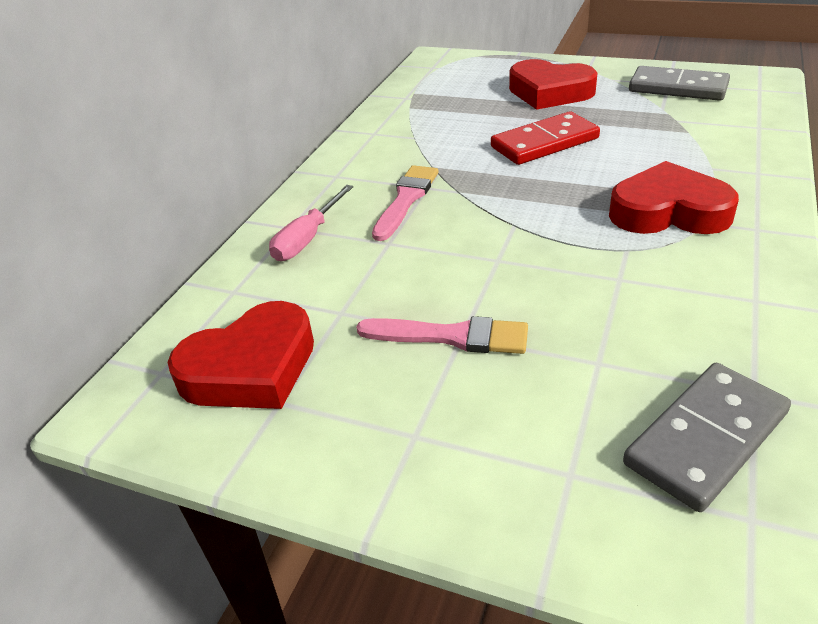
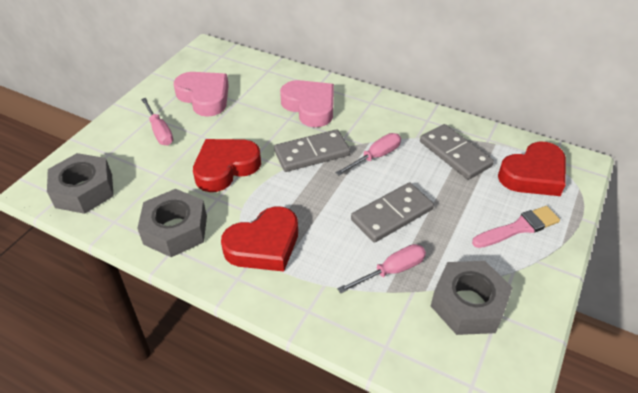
grey domino: 2 -> 3
grey nut: 0 -> 3
pink brush: 2 -> 1
pink heart: 0 -> 2
pink screwdriver: 1 -> 3
red domino: 1 -> 0

